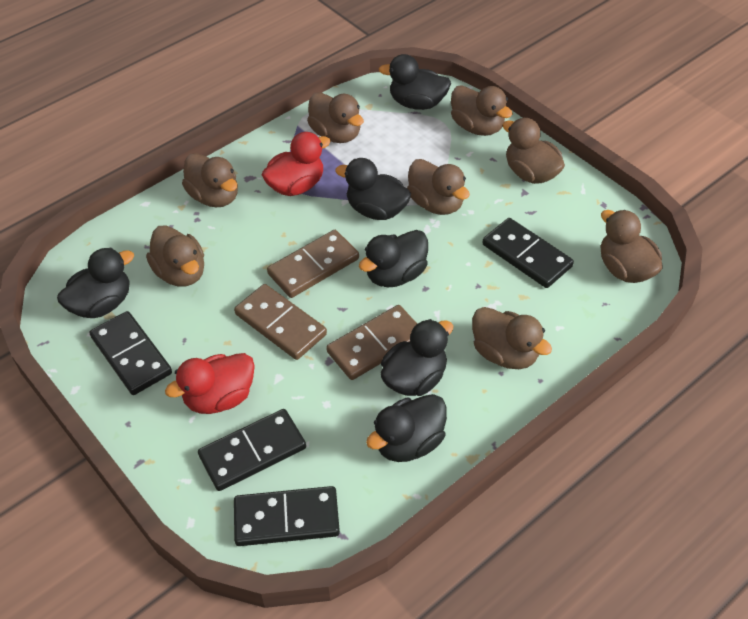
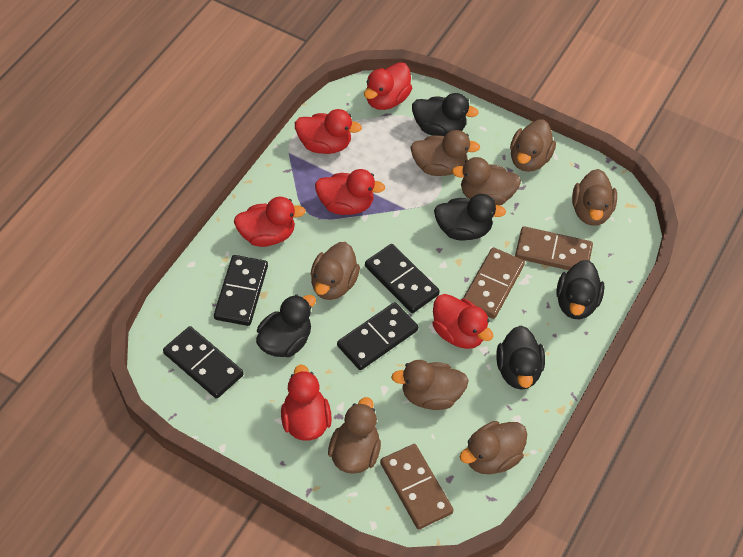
black duck: 6 -> 5
red duck: 2 -> 6

